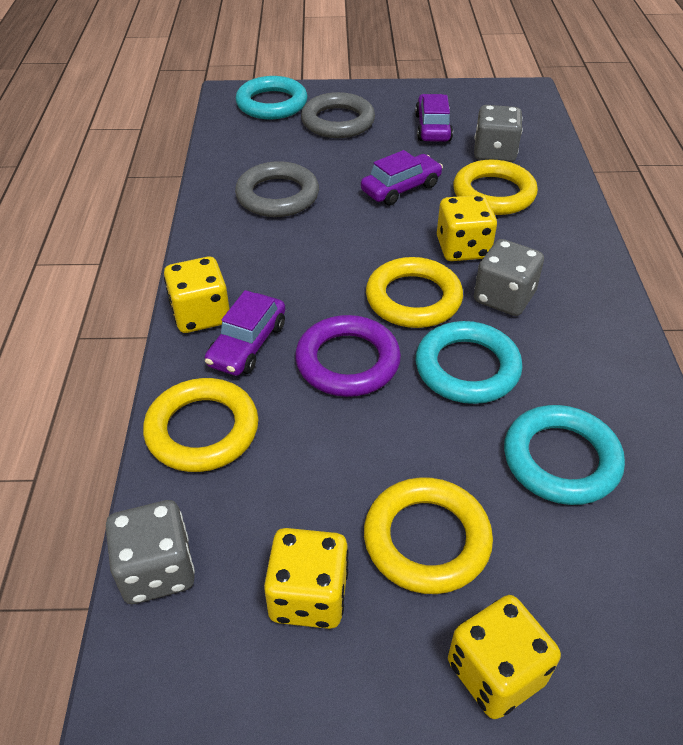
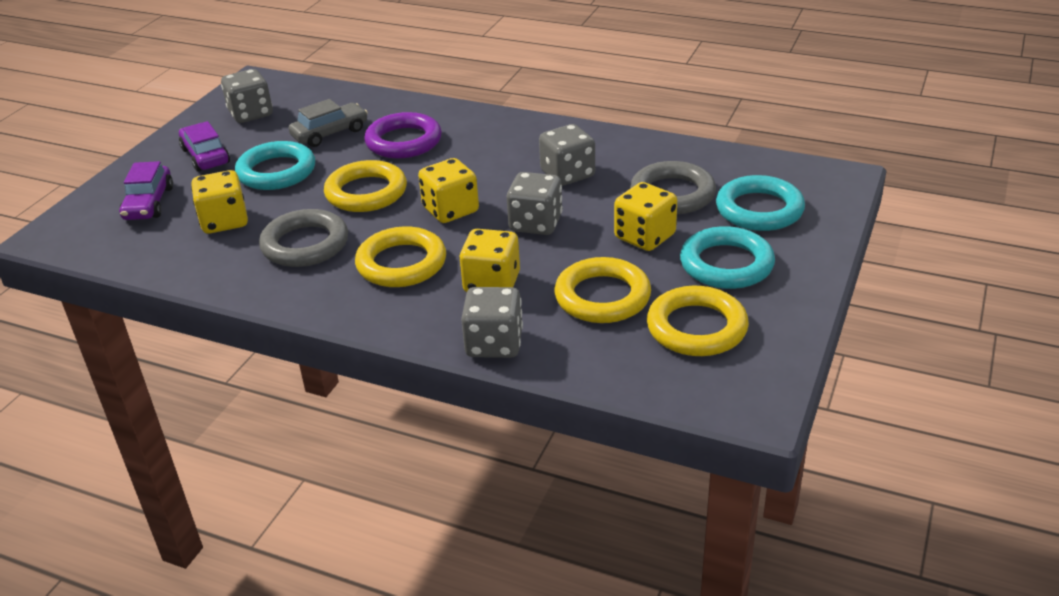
grey car: 0 -> 1
grey dice: 3 -> 4
purple car: 3 -> 2

